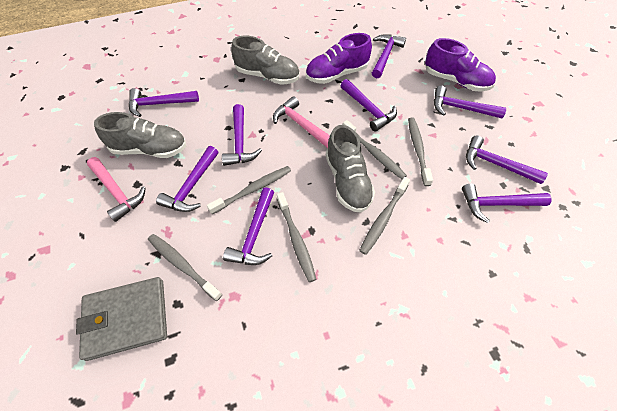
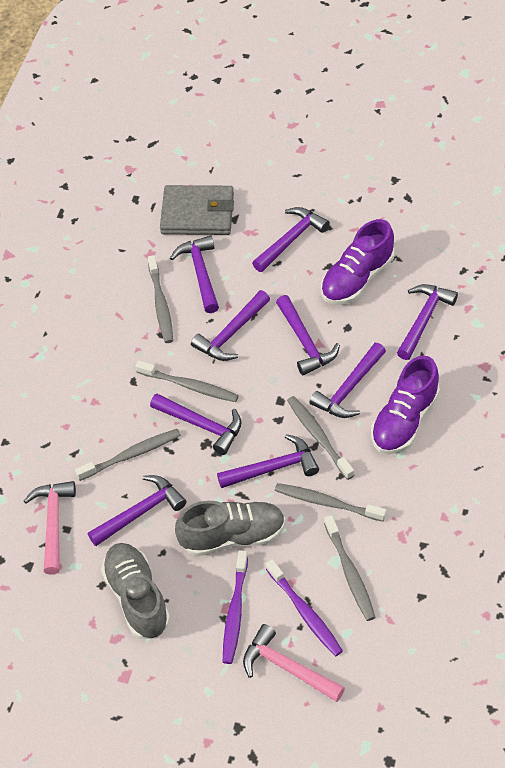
grey shoe: 3 -> 2
purple toothbrush: 0 -> 2

